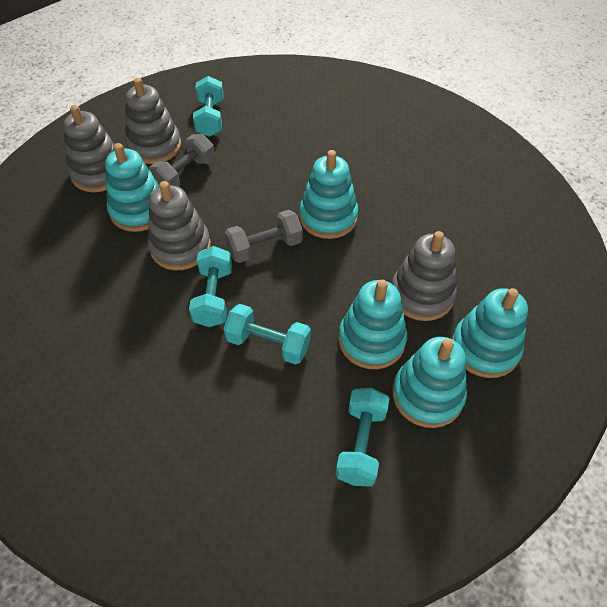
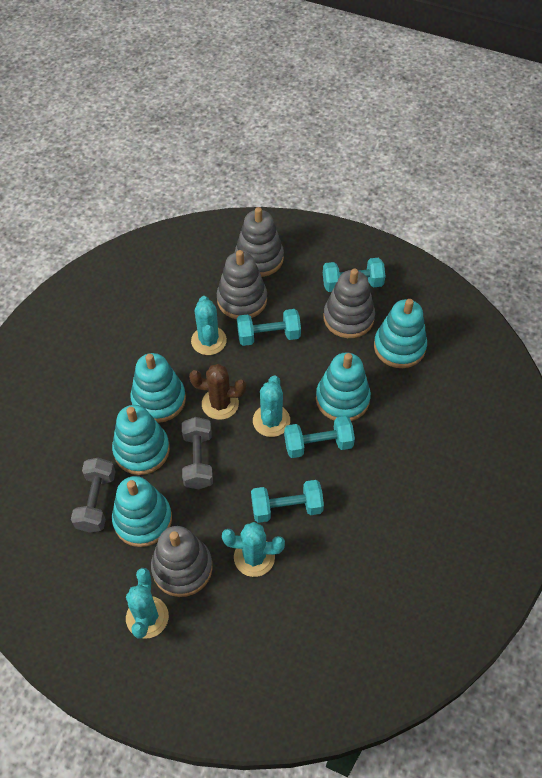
brown cactus: 0 -> 1
turquoise cactus: 0 -> 4

